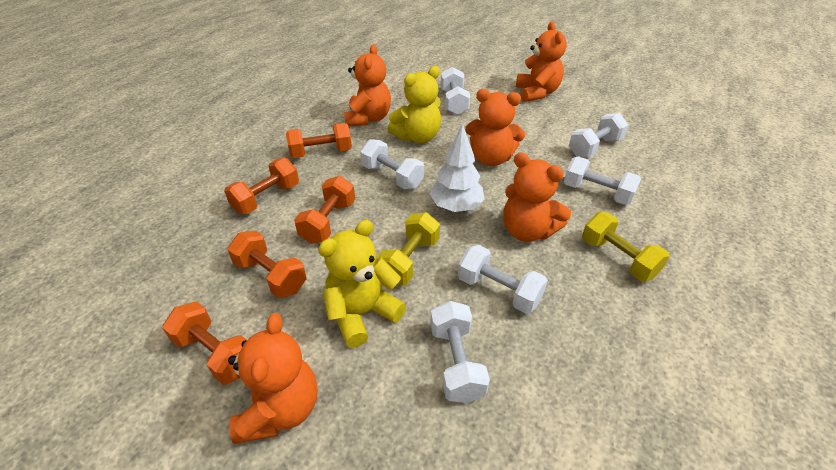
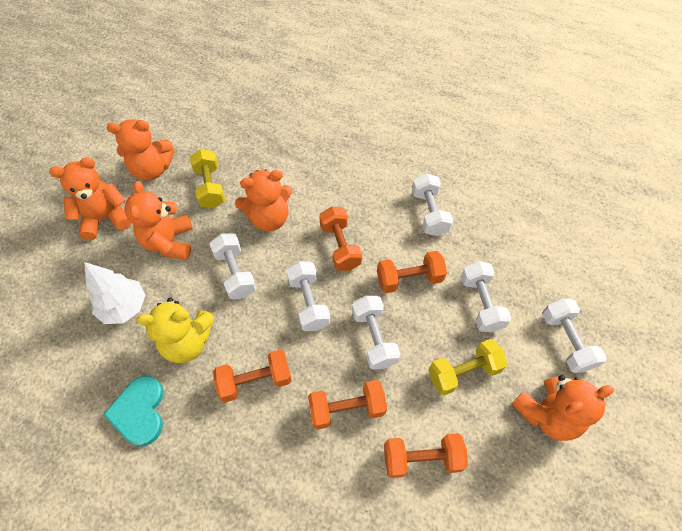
turquoise heart: 0 -> 1
yellow teddy bear: 2 -> 1

